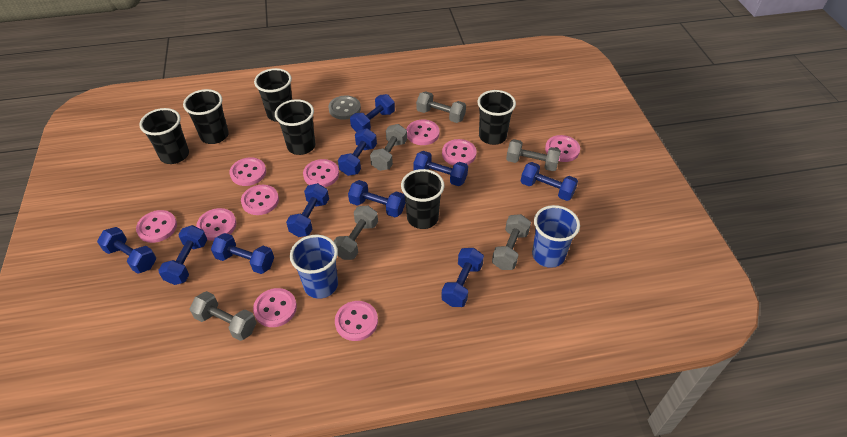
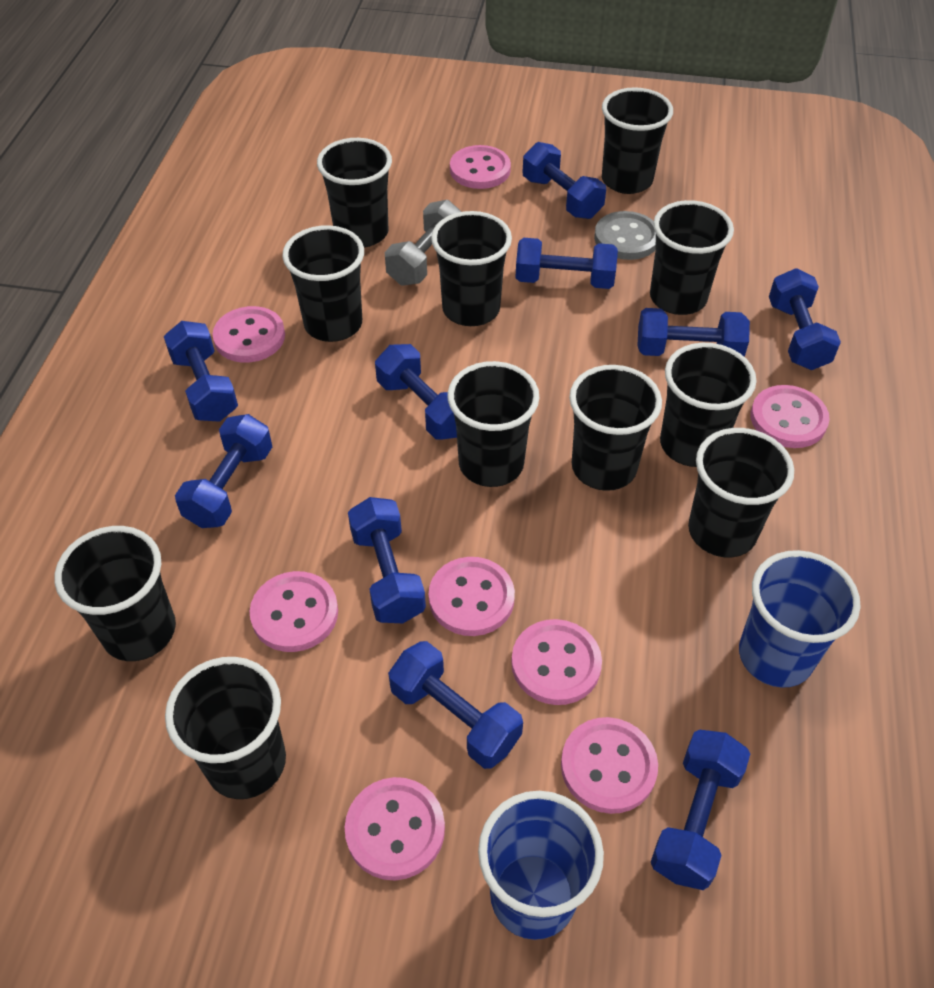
black cup: 6 -> 11
grey dumbbell: 6 -> 1
pink button: 10 -> 8

